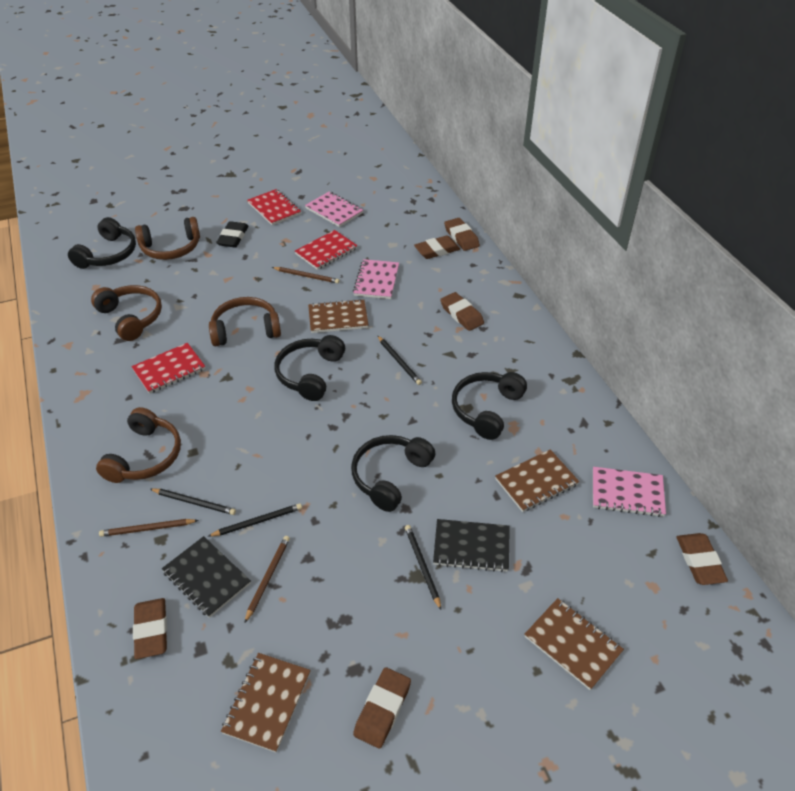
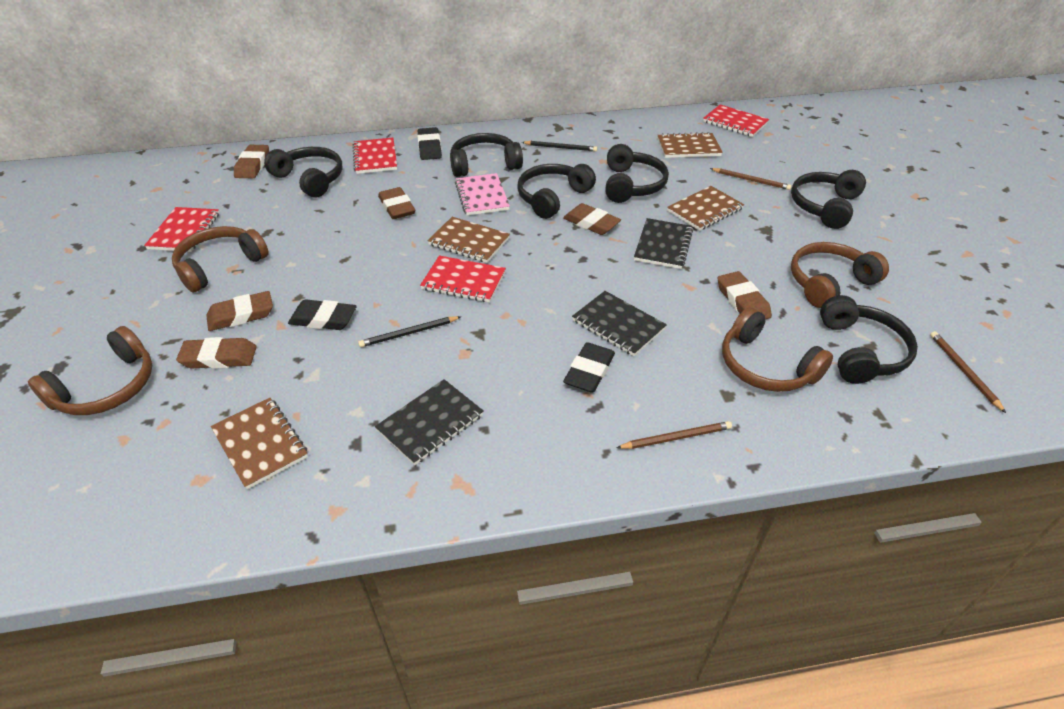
black eraser: 1 -> 3
black headphones: 4 -> 6
black notebook: 2 -> 3
black pencil: 4 -> 2
pink notebook: 3 -> 1
red notebook: 3 -> 4

